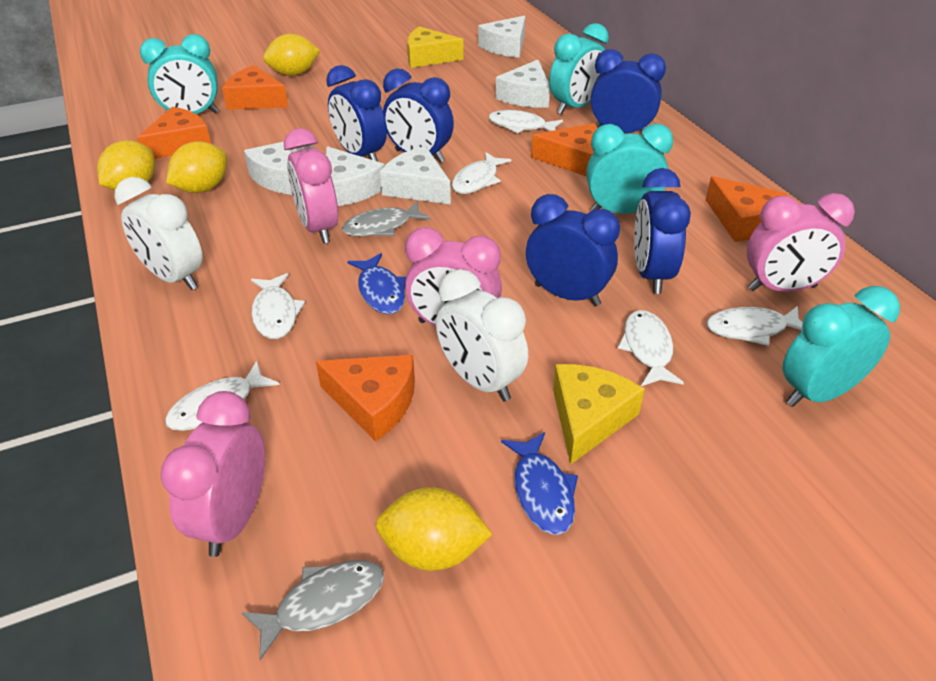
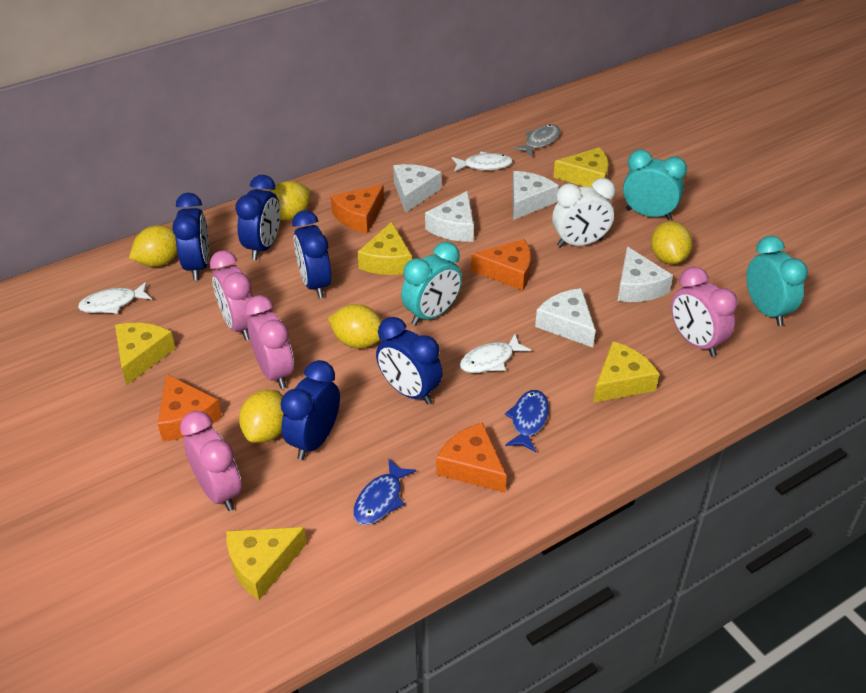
grey fish: 2 -> 1
orange cheese: 5 -> 4
turquoise clock: 4 -> 3
white clock: 2 -> 1
white fish: 6 -> 3
yellow cheese: 2 -> 5
yellow lemon: 4 -> 5

